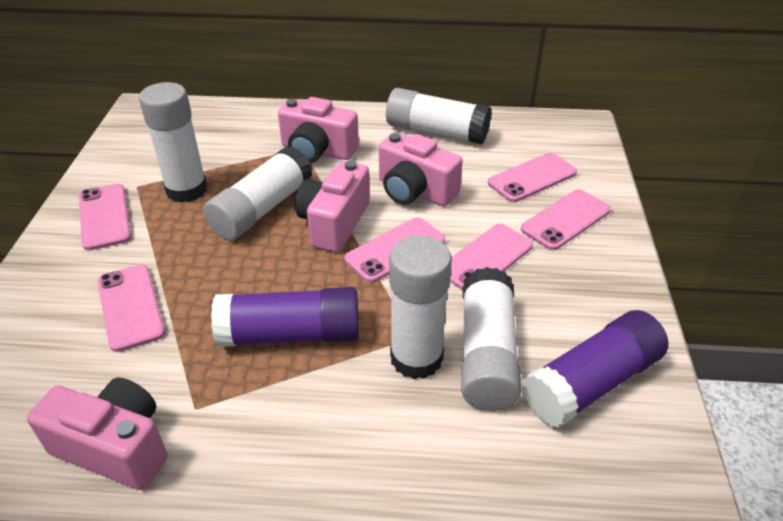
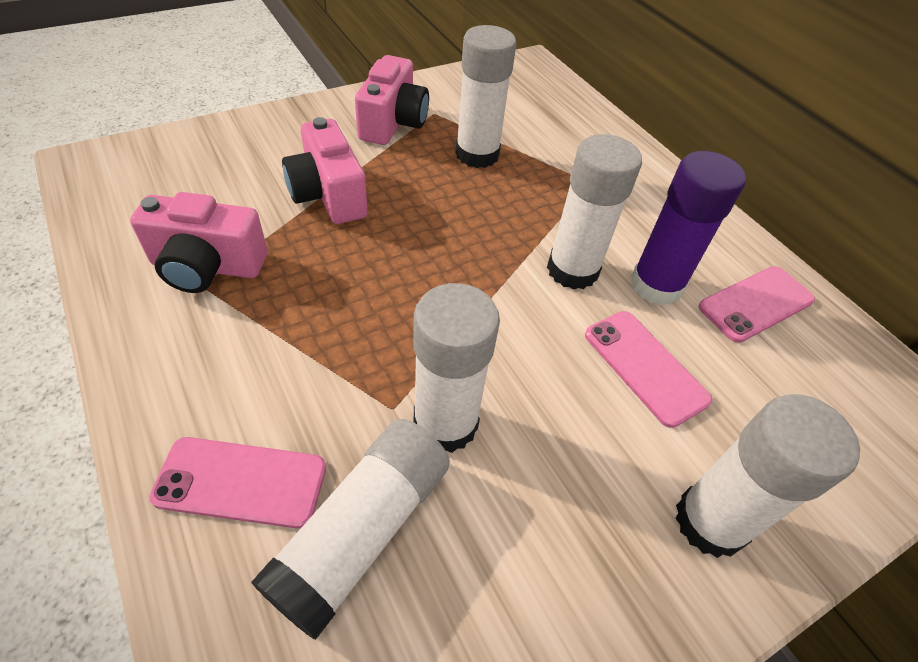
pink camera: 4 -> 3
pink phone: 6 -> 3
purple glue stick: 2 -> 1

